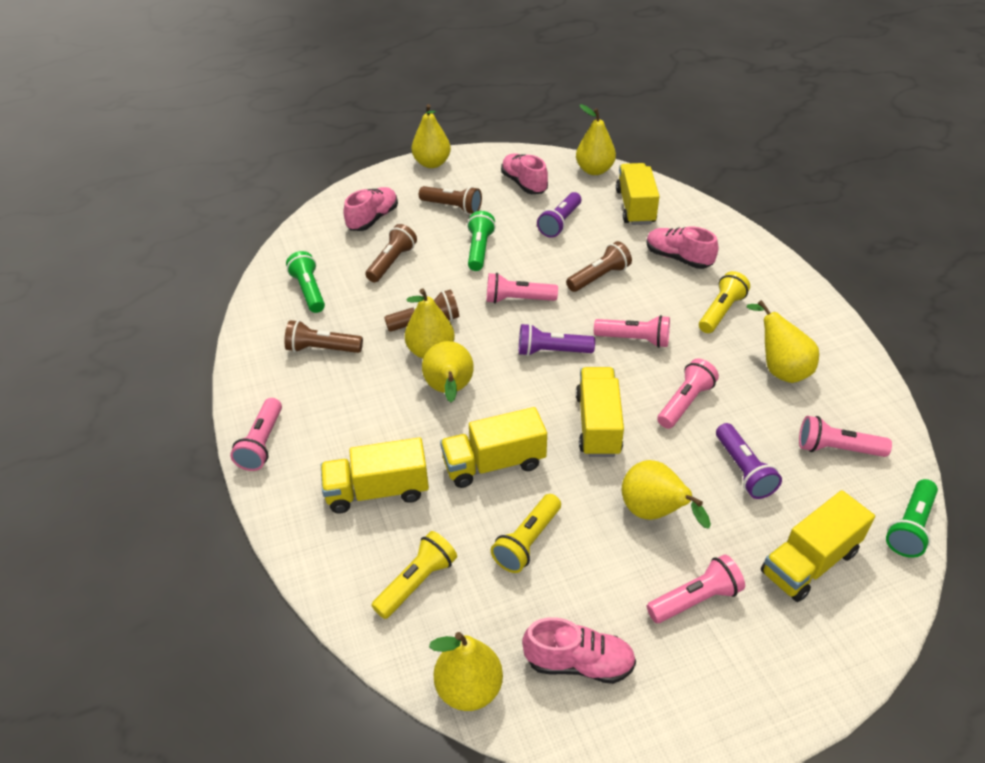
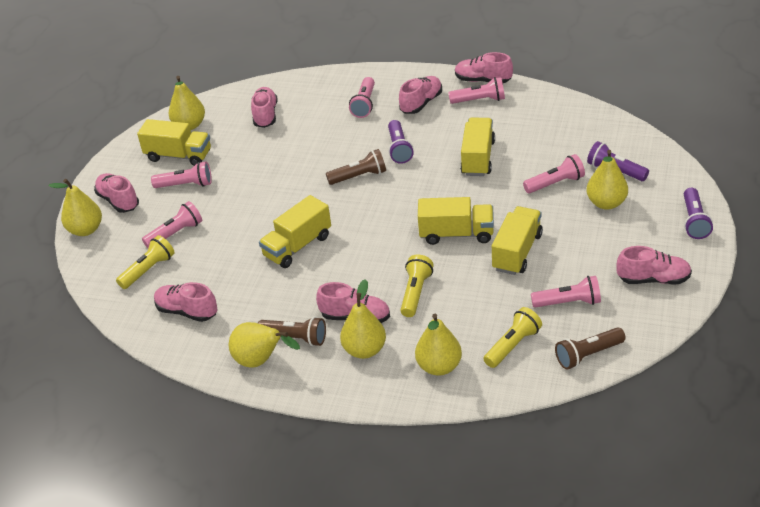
brown flashlight: 5 -> 3
green flashlight: 3 -> 0
pink shoe: 4 -> 7
yellow pear: 7 -> 6

